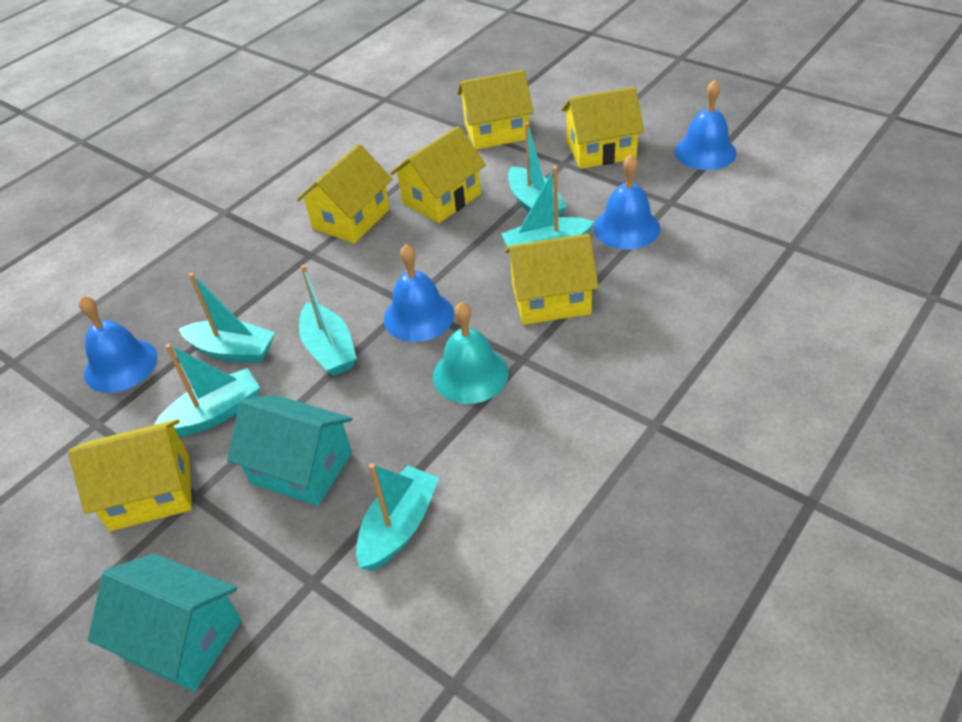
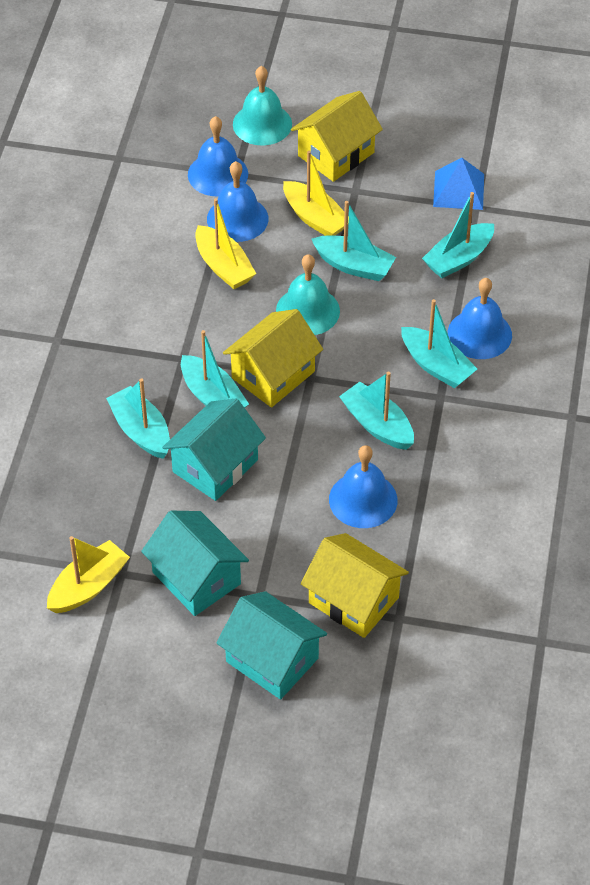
blue pyramid: 0 -> 1
turquoise bell: 1 -> 2
turquoise house: 2 -> 3
yellow boat: 0 -> 3
yellow house: 6 -> 3

